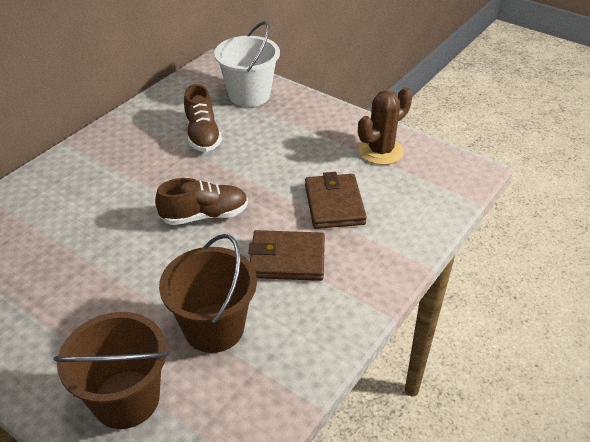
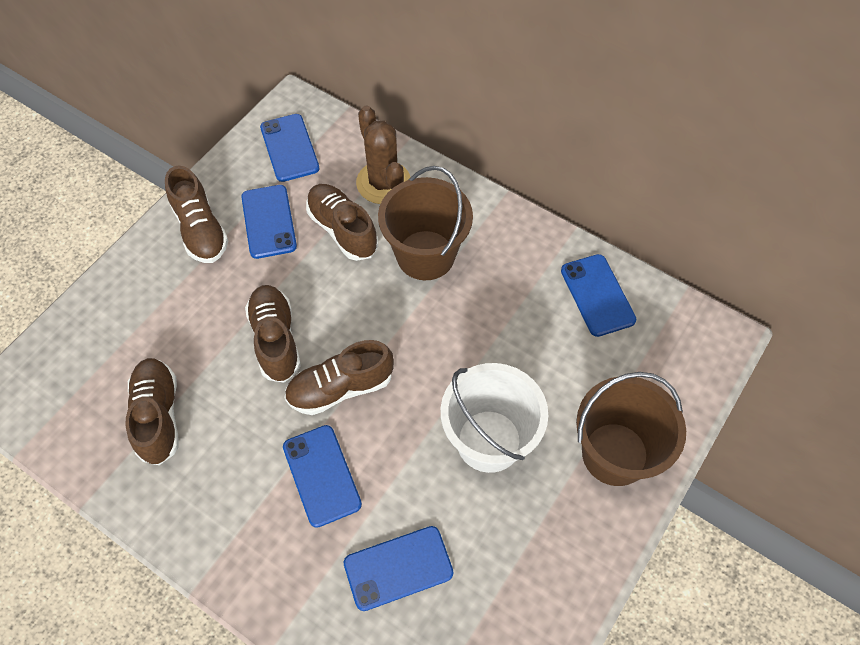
blue phone: 0 -> 5
brown shoe: 2 -> 5
brown wallet: 2 -> 0

